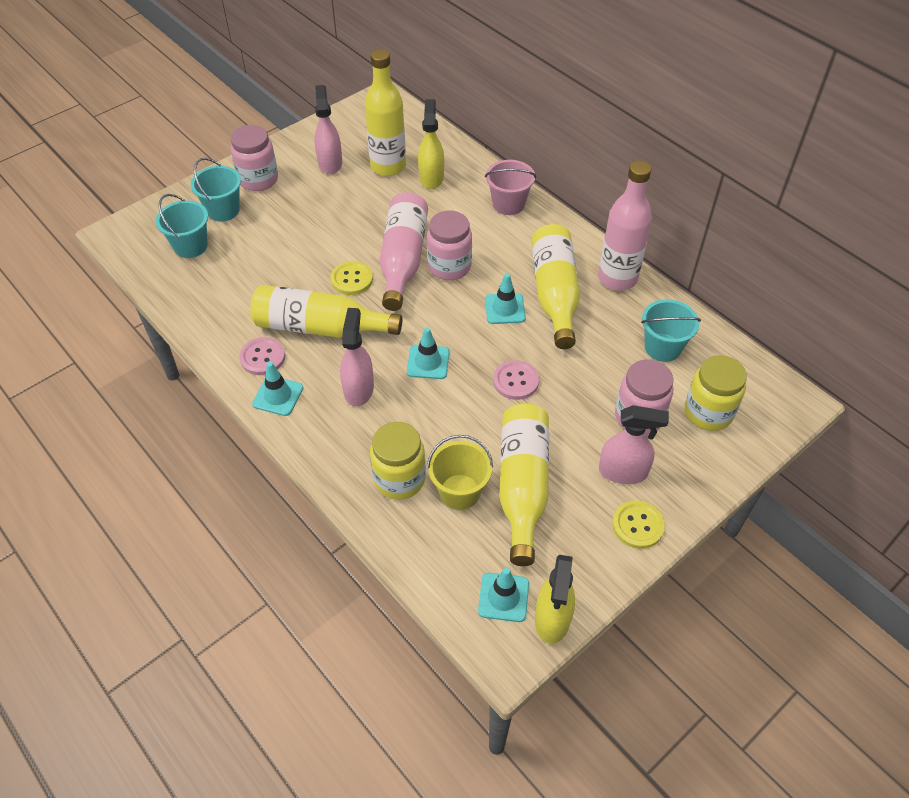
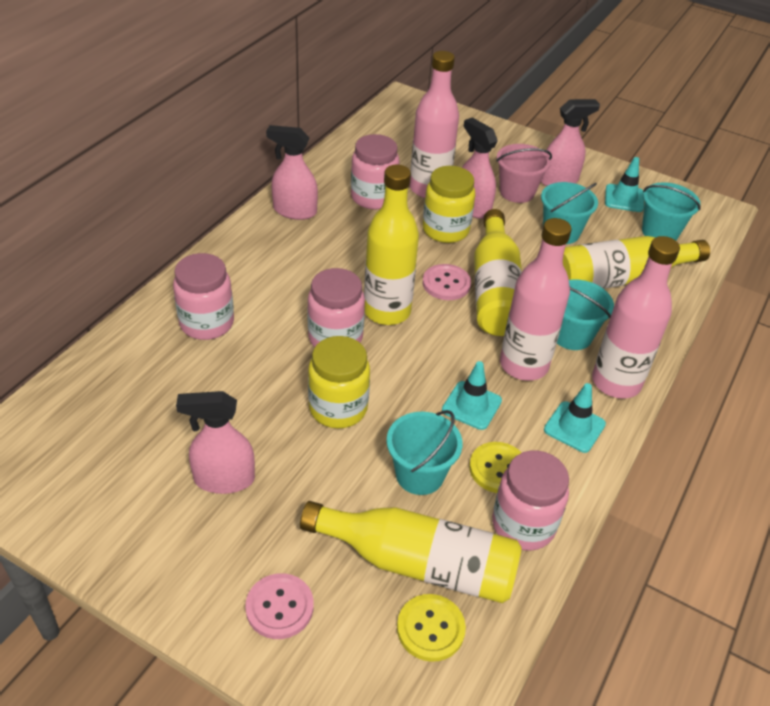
pink bottle: 2 -> 3
pink jar: 3 -> 4
pink spray bottle: 3 -> 4
turquoise bucket: 3 -> 4
turquoise traffic cone: 4 -> 3
yellow bucket: 1 -> 0
yellow spray bottle: 2 -> 0

